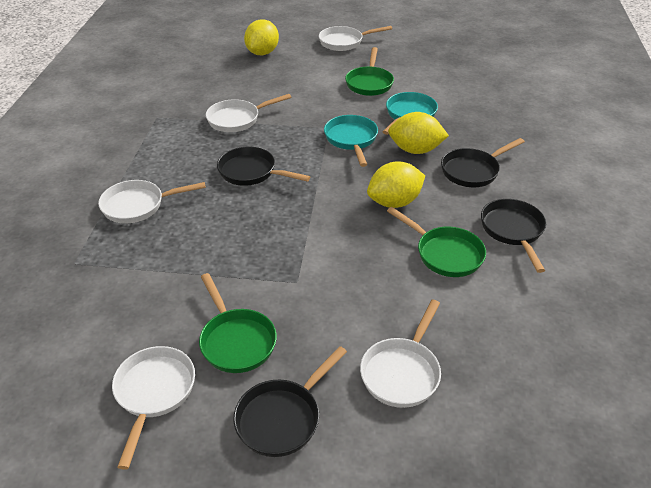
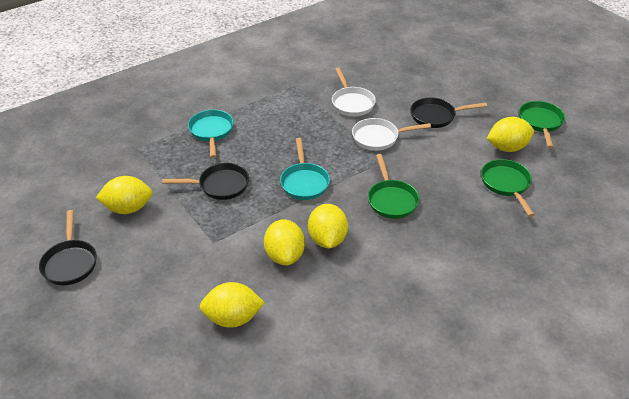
black pan: 4 -> 3
white pan: 5 -> 2
yellow lemon: 3 -> 5

